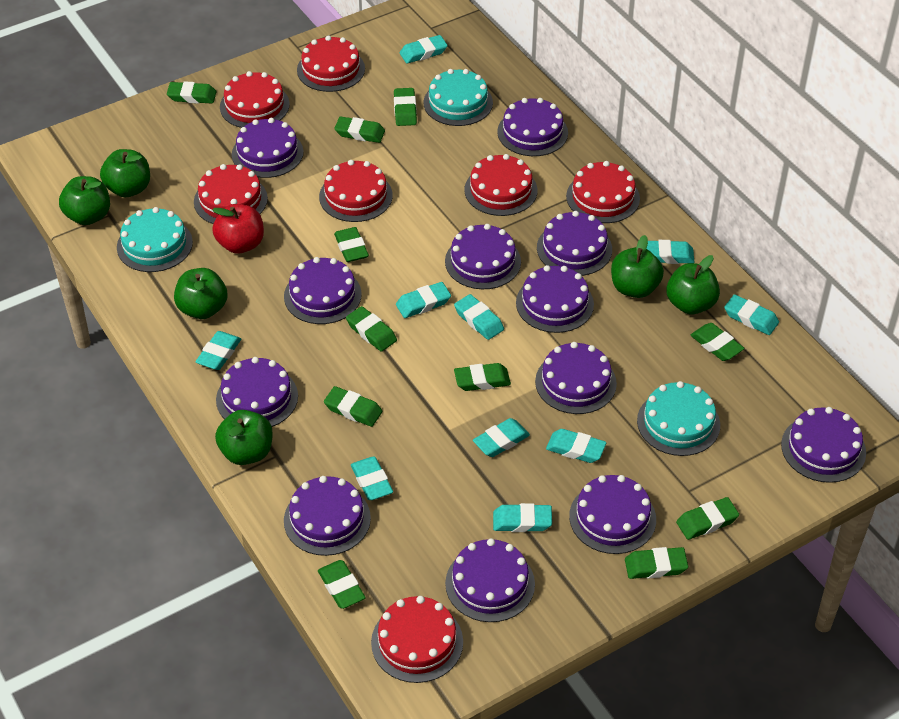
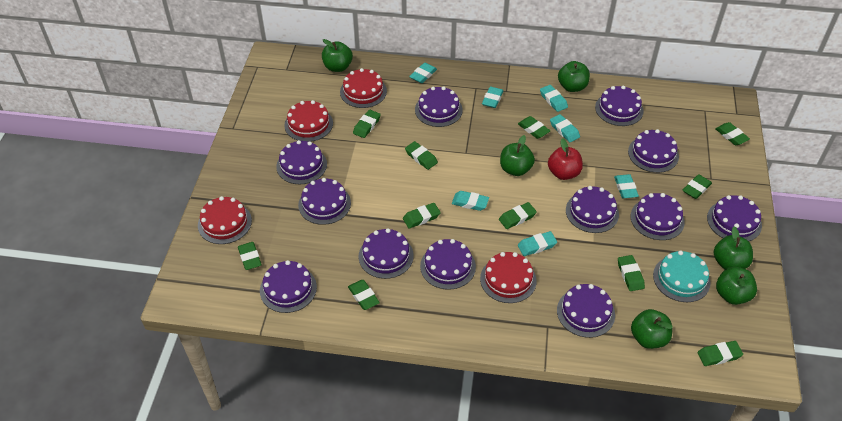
red cake: 7 -> 4
turquoise cake: 3 -> 1
turquoise eraser: 10 -> 7

